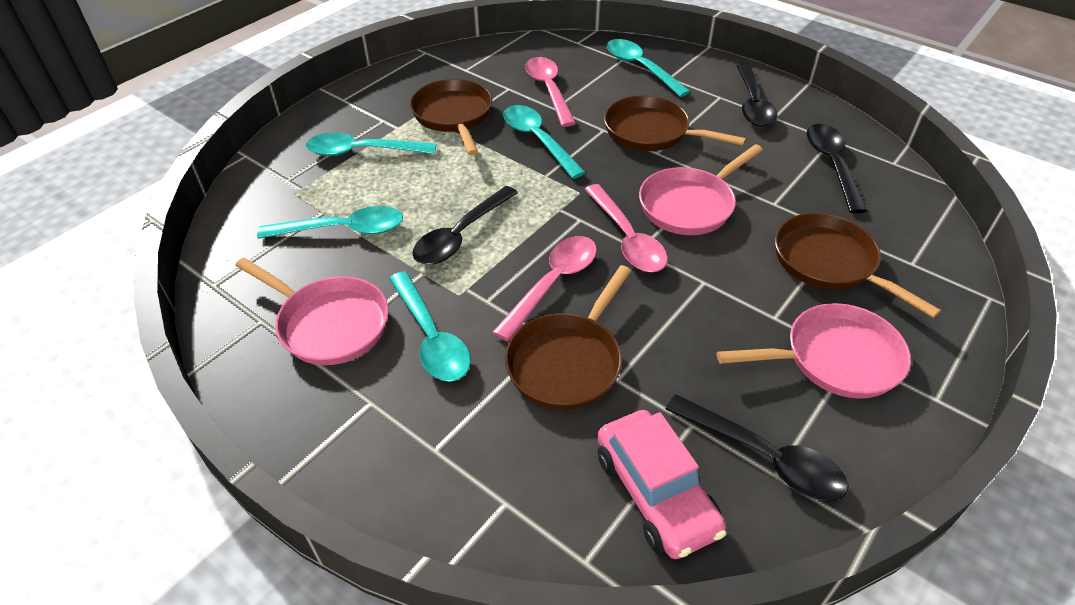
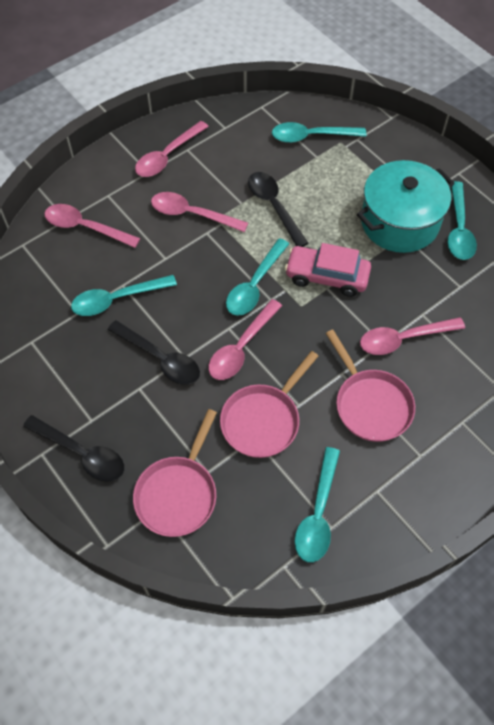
black spoon: 4 -> 3
brown pan: 4 -> 0
pink spoon: 3 -> 5
turquoise pot: 0 -> 1

